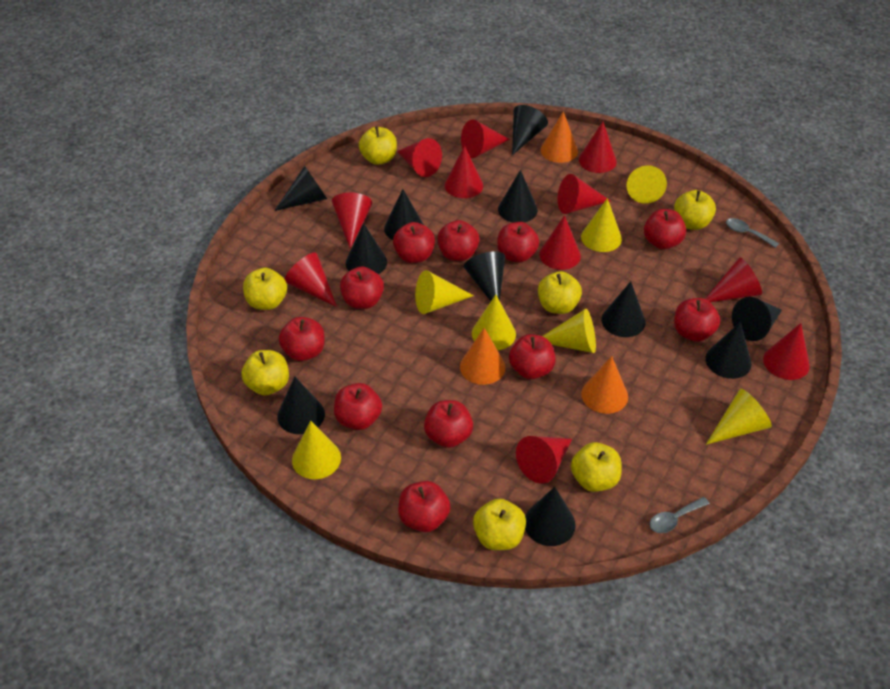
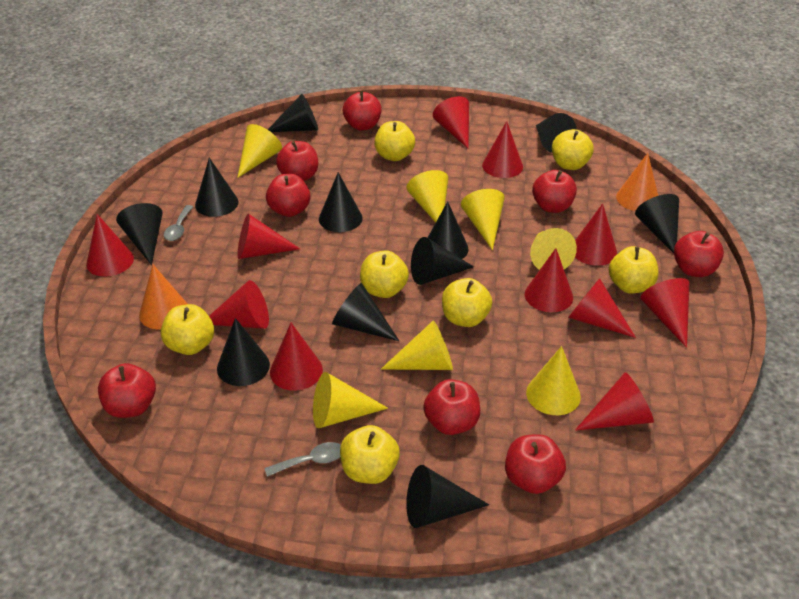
orange cone: 3 -> 2
red apple: 11 -> 8

